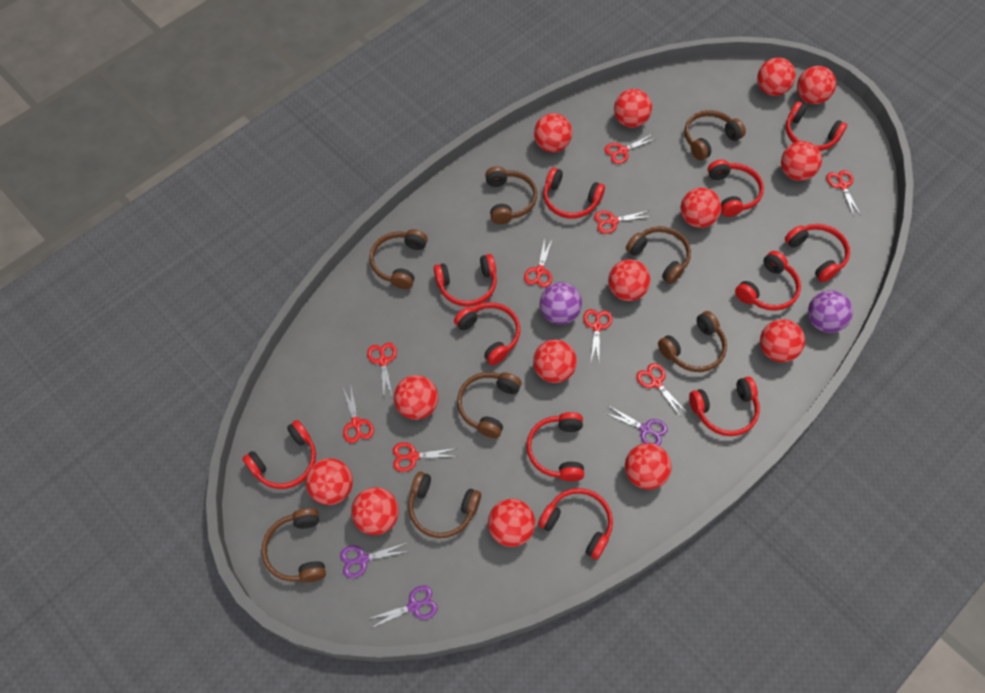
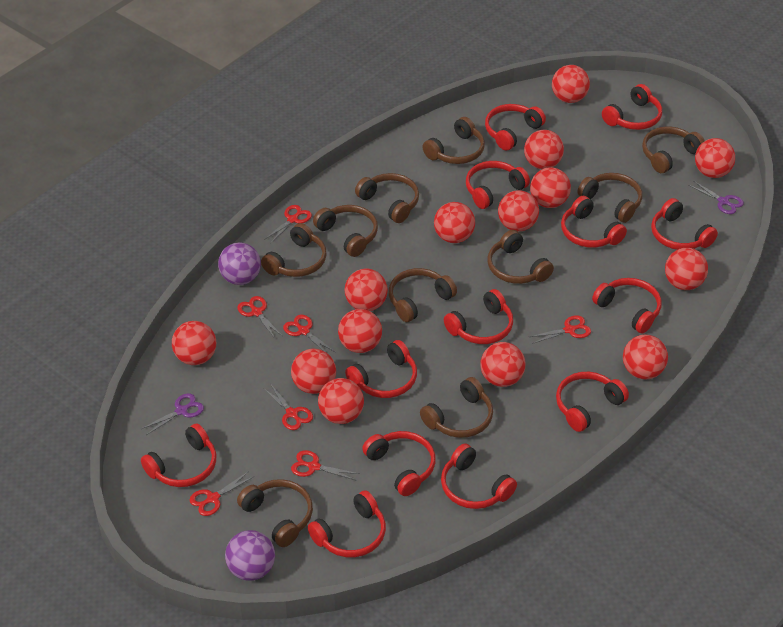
brown headphones: 8 -> 10
purple scissors: 3 -> 2
red headphones: 11 -> 13
red scissors: 9 -> 7

